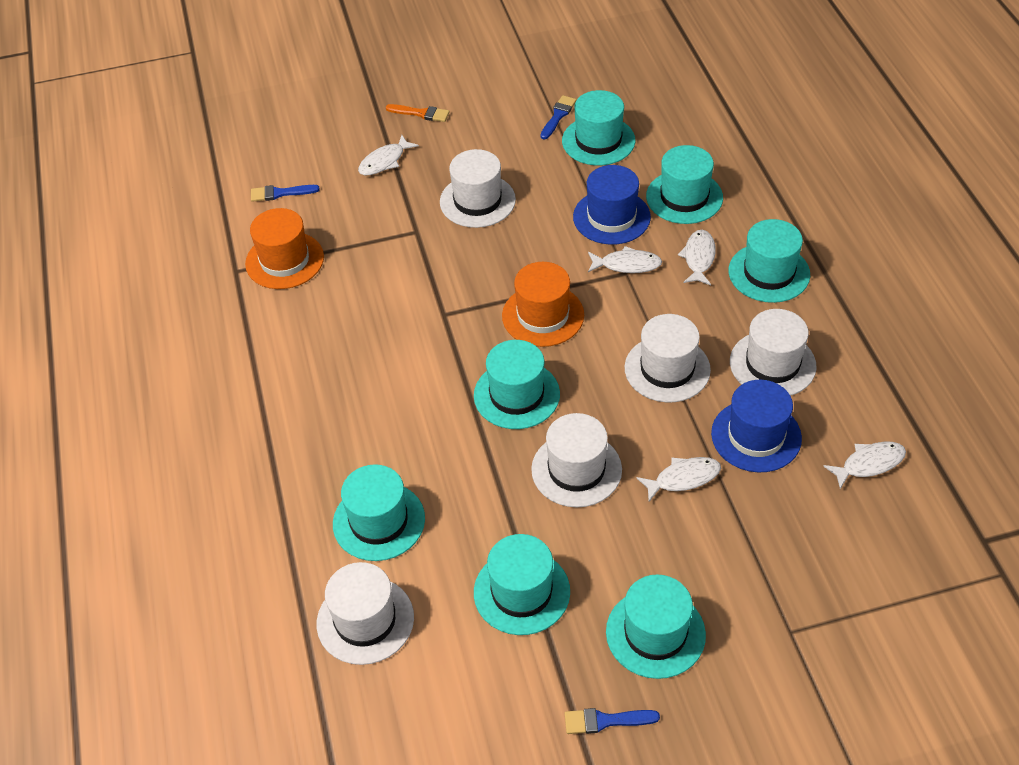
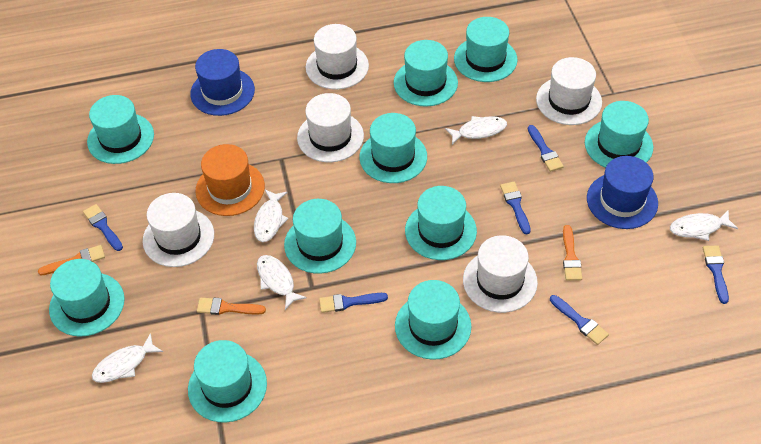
blue brush: 3 -> 6
orange brush: 1 -> 3
orange hat: 2 -> 1
turquoise hat: 7 -> 10

